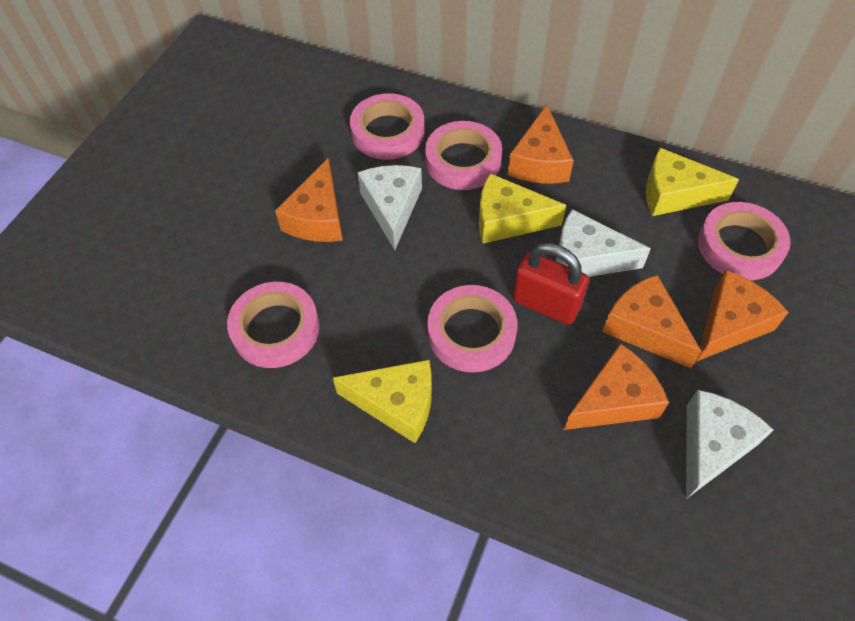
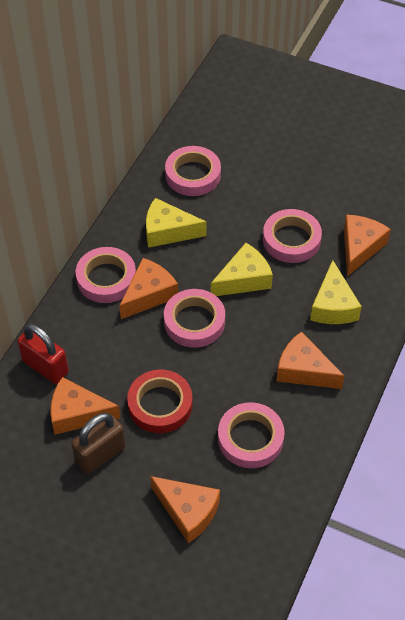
brown padlock: 0 -> 1
red tape: 0 -> 1
white cheese: 3 -> 0

